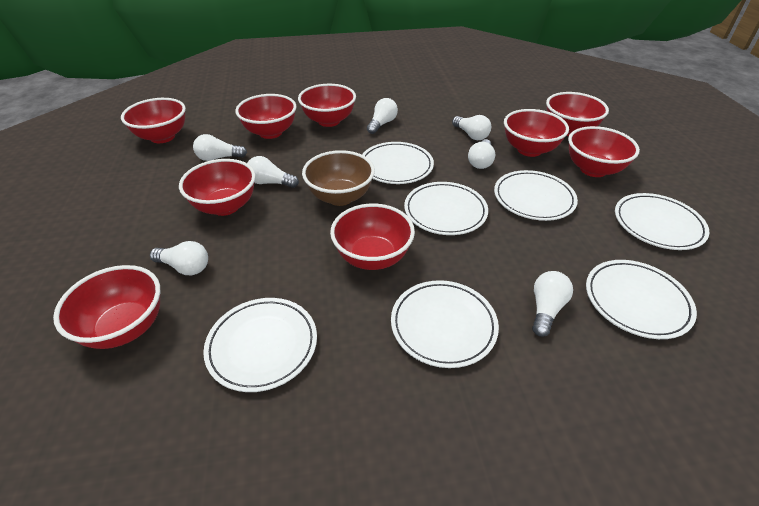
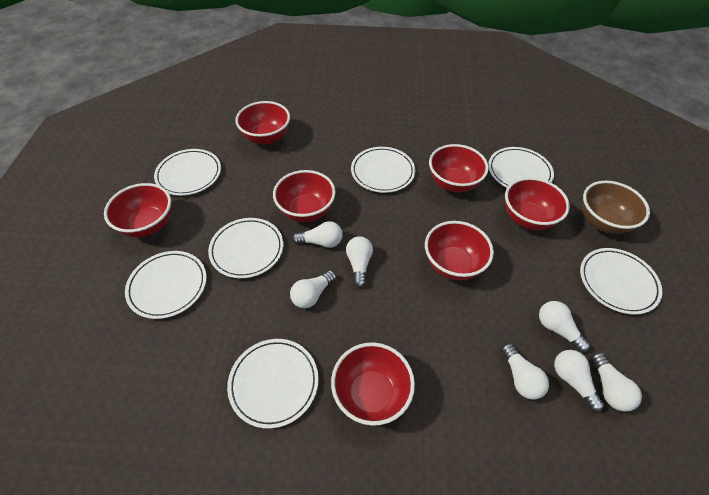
red bowl: 9 -> 7

